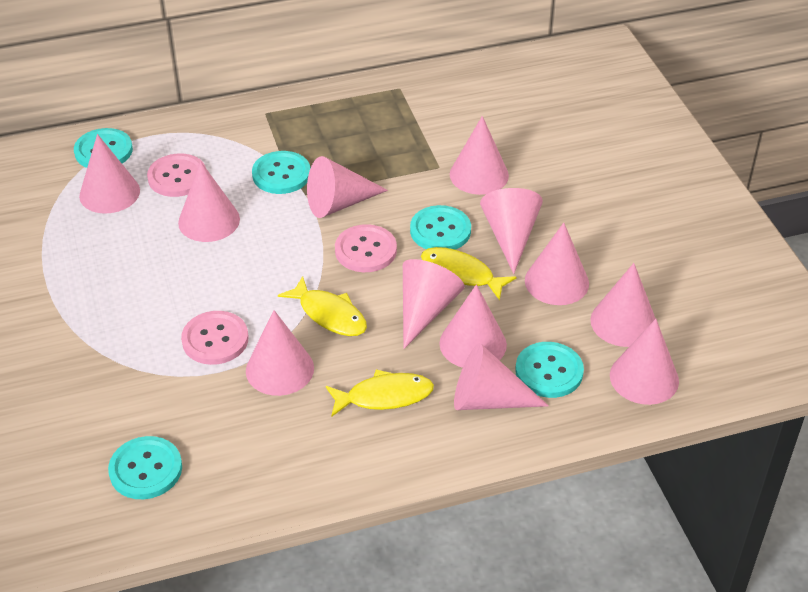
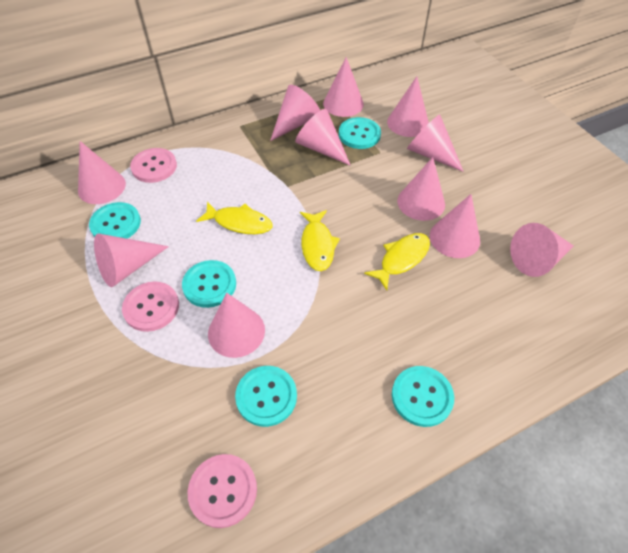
pink cone: 12 -> 11

